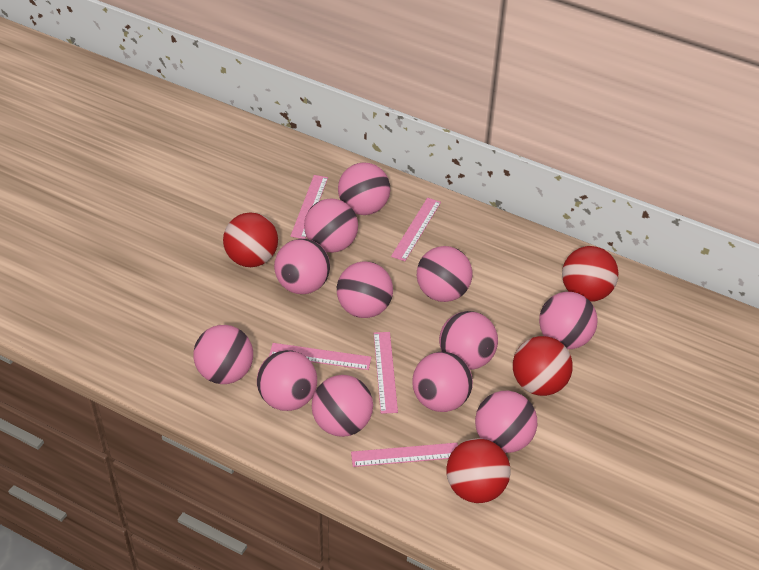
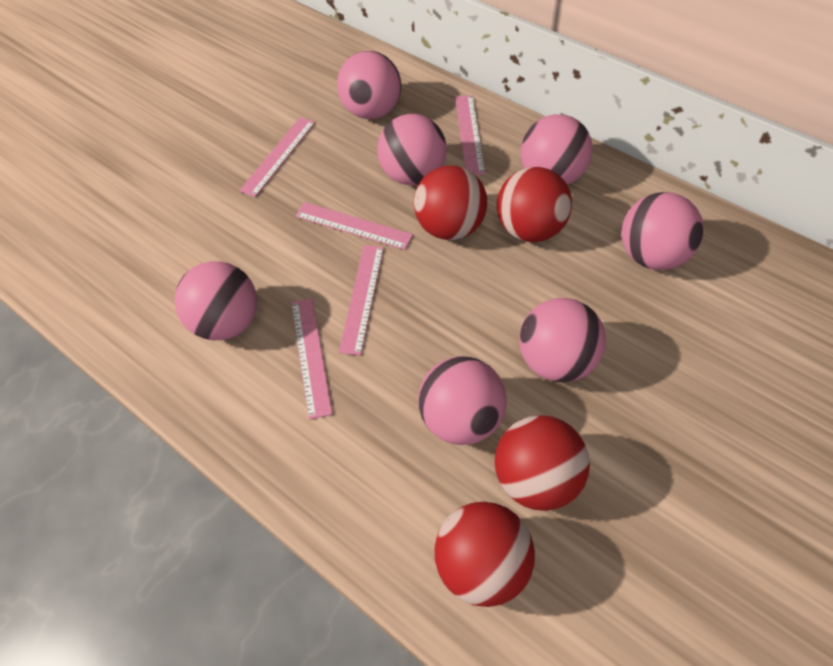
pink ball: 12 -> 7

